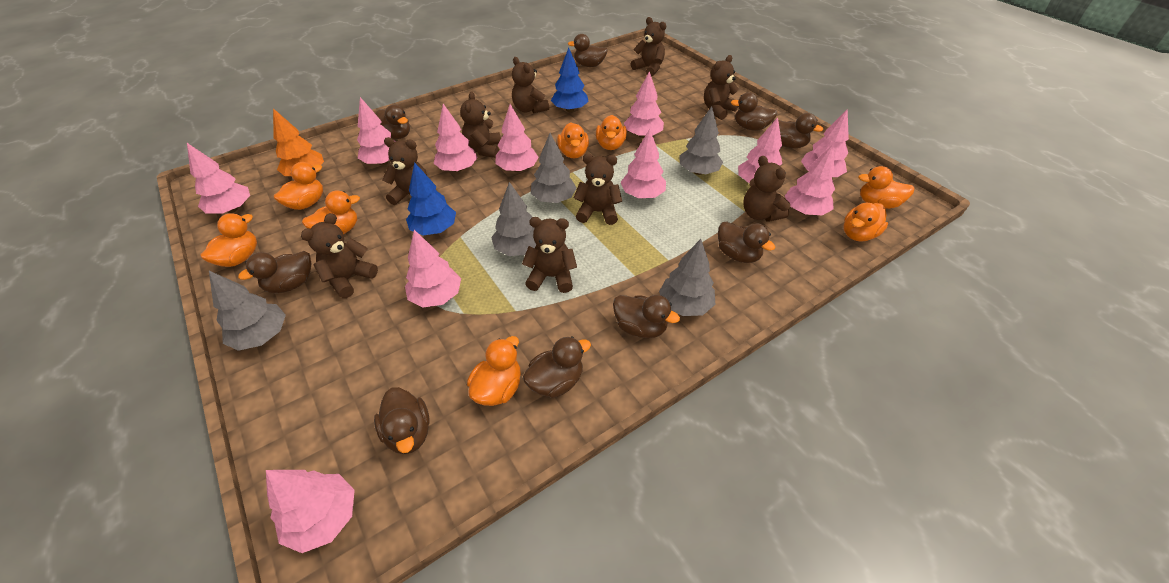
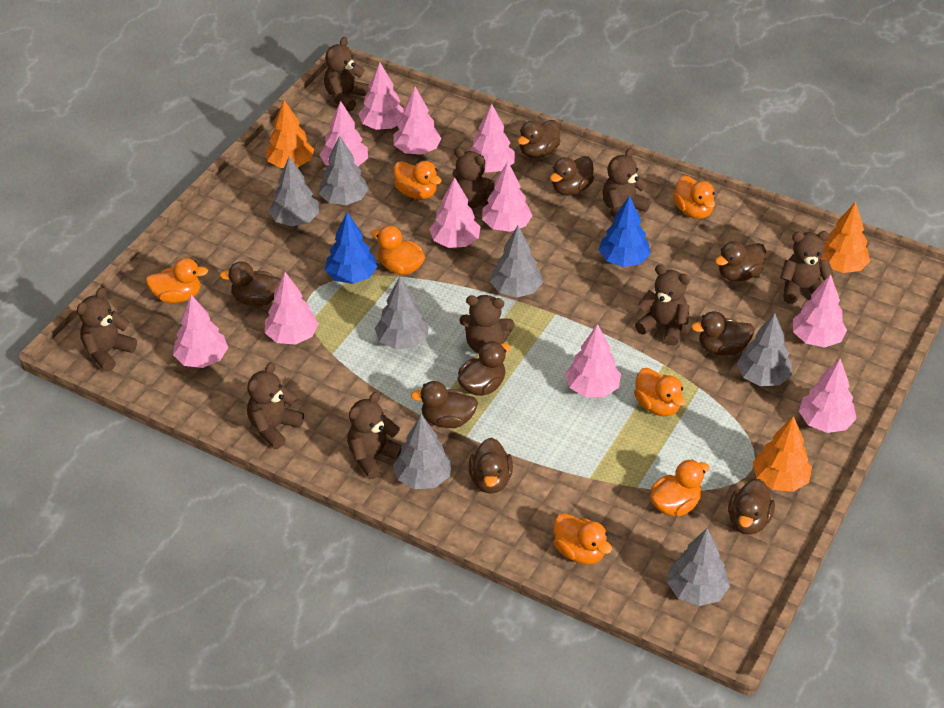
grey tree: 5 -> 7
orange duck: 8 -> 7
orange tree: 1 -> 3

